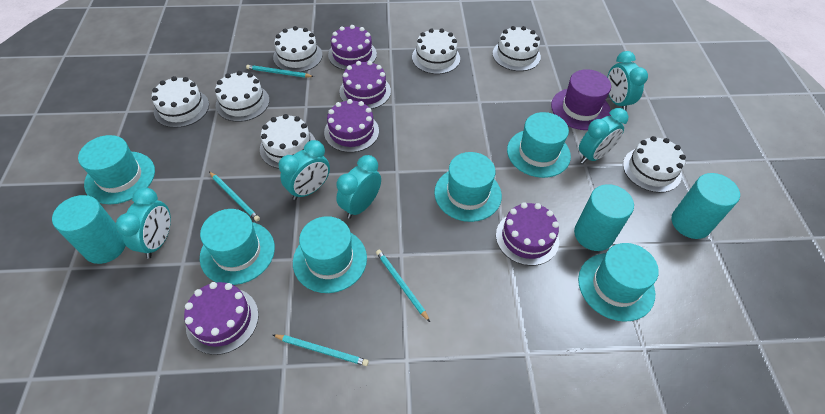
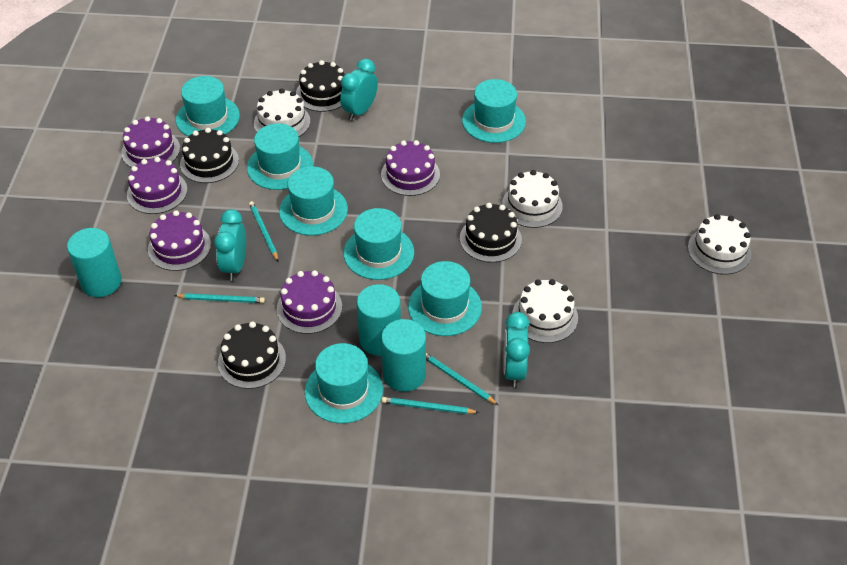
black cake: 0 -> 4
purple hat: 1 -> 0
turquoise clock: 5 -> 3
turquoise hat: 6 -> 7
white cake: 7 -> 4

